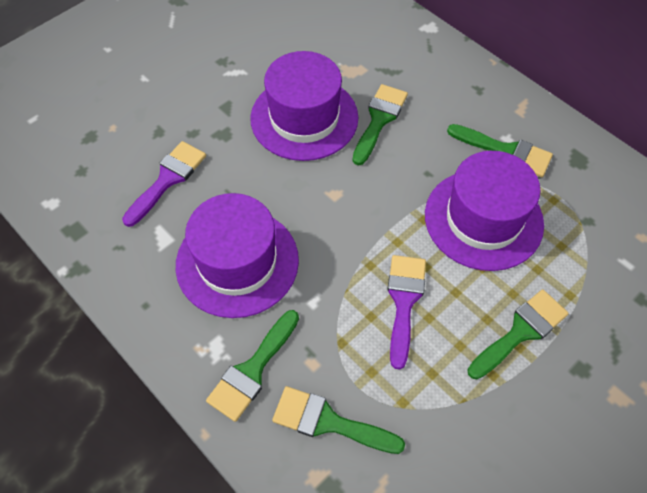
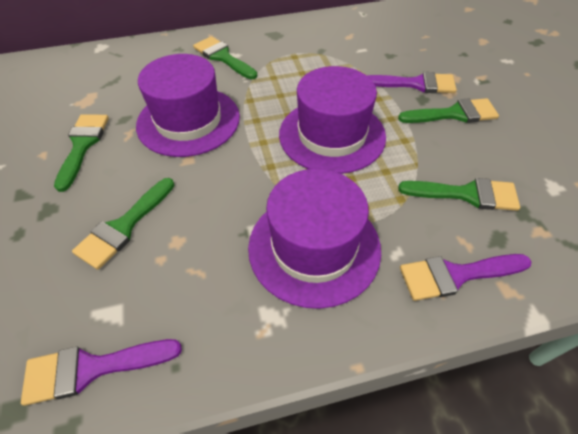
purple brush: 2 -> 3

